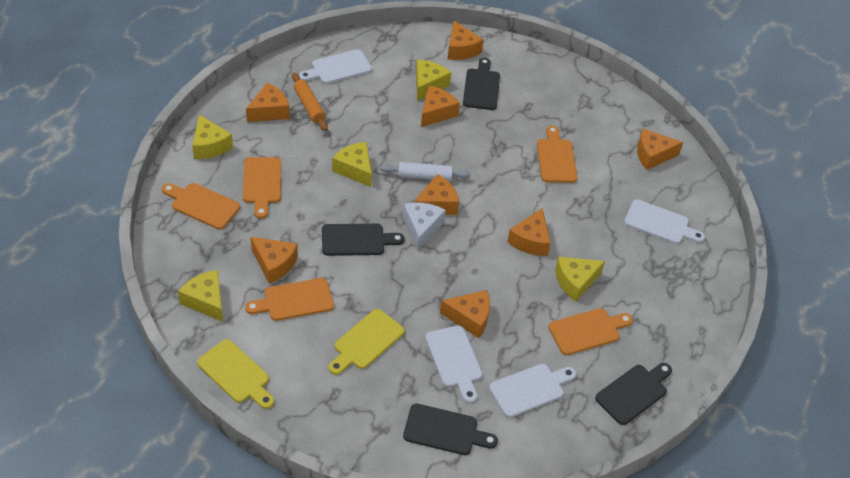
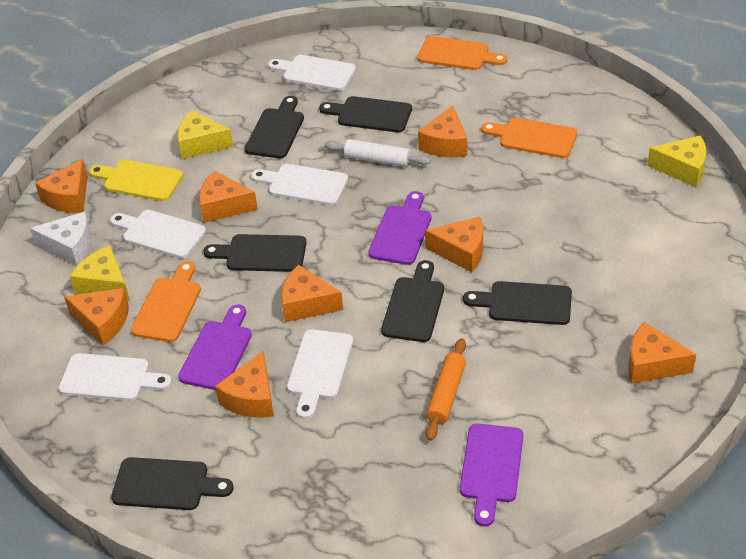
black cutting board: 4 -> 6
orange cutting board: 5 -> 3
purple cutting board: 0 -> 3
white cutting board: 4 -> 5
yellow cheese: 5 -> 3
yellow cutting board: 2 -> 1

